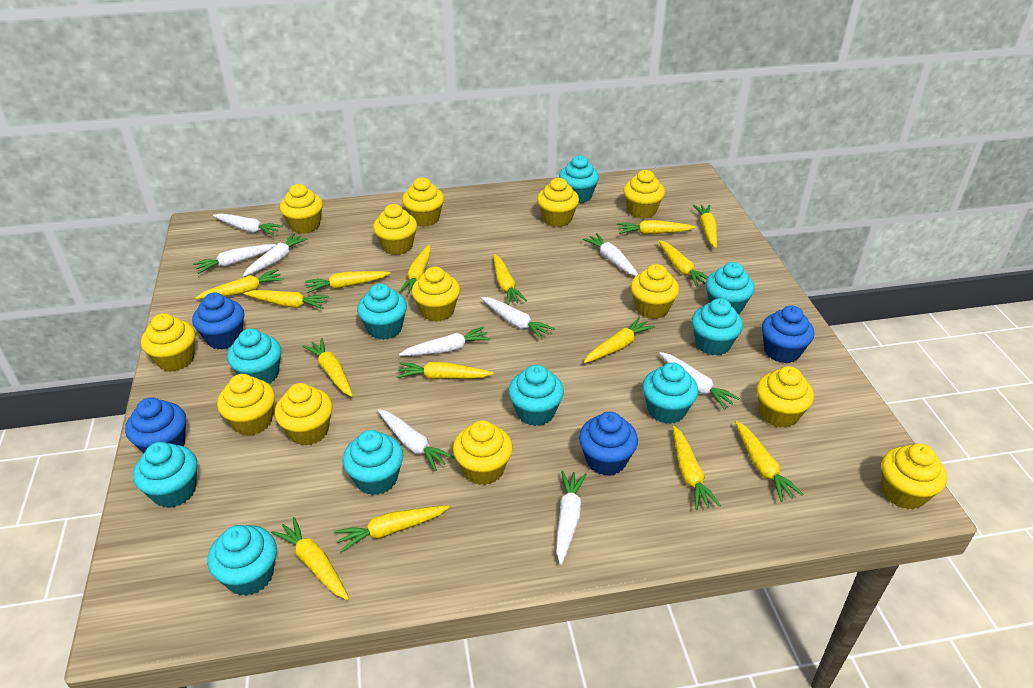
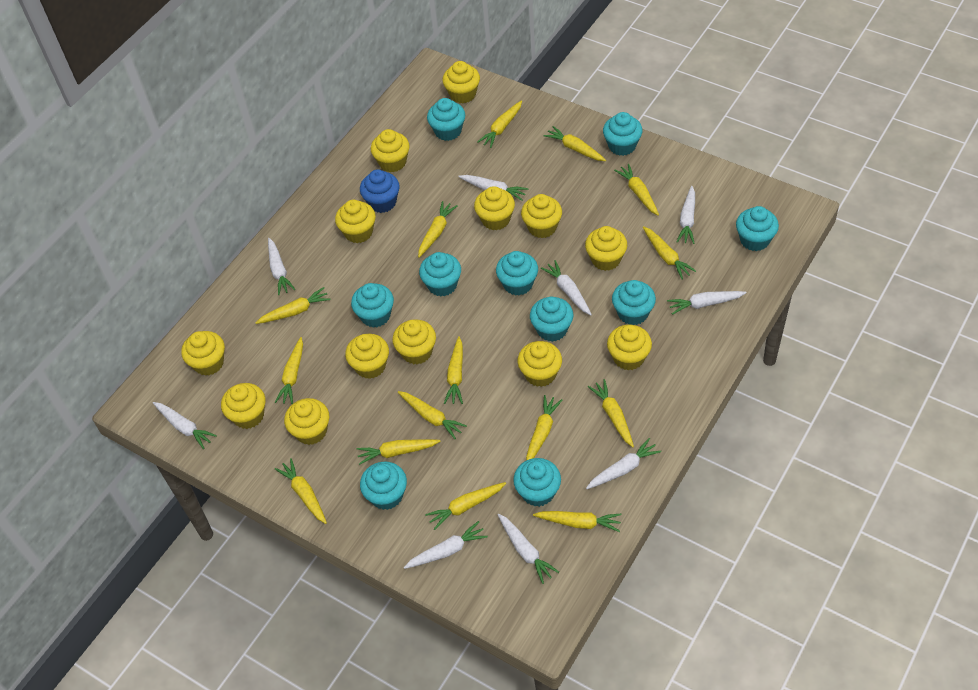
blue cupcake: 4 -> 1

